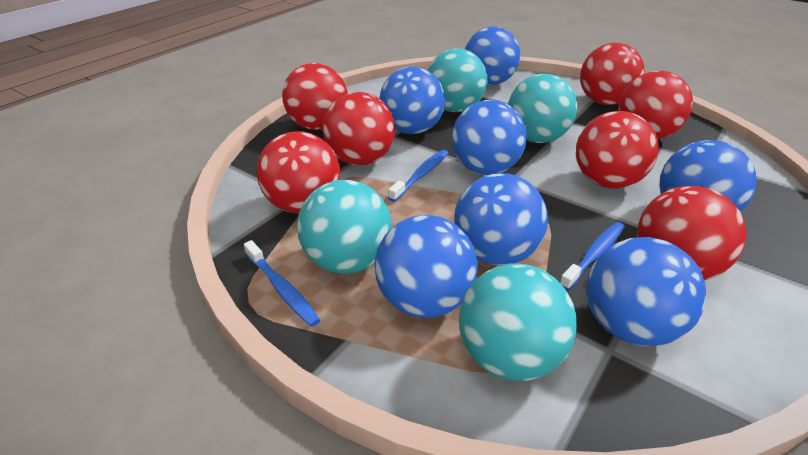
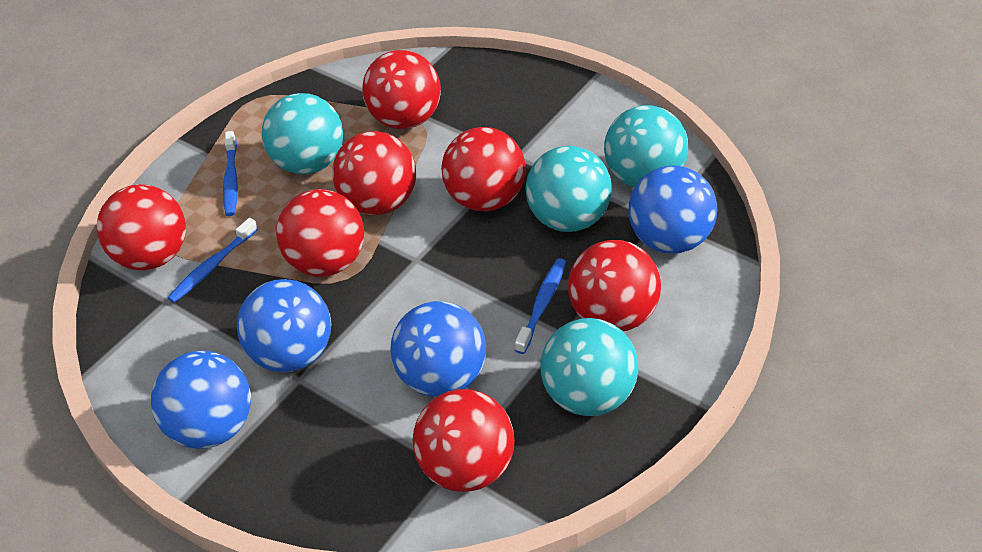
blue ball: 7 -> 4

